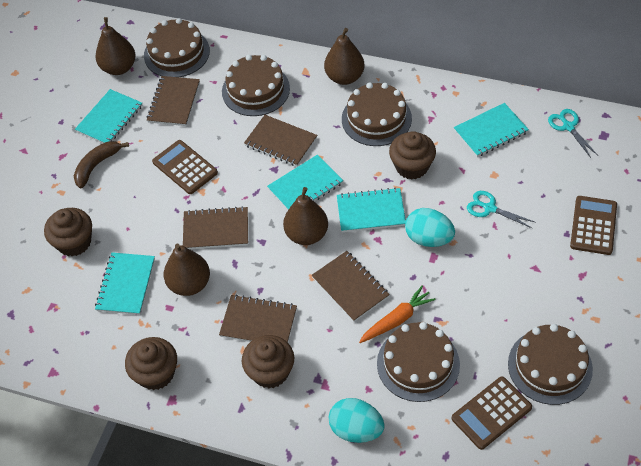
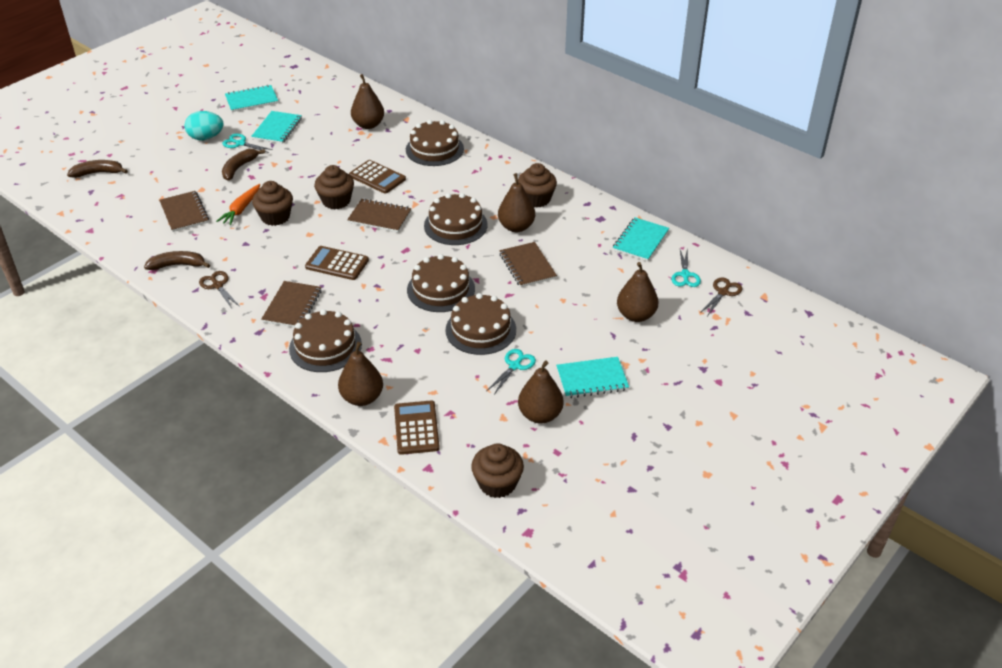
brown banana: 1 -> 3
brown notebook: 5 -> 4
brown pear: 4 -> 5
brown scissors: 0 -> 2
turquoise egg: 2 -> 1
turquoise notebook: 5 -> 4
turquoise scissors: 2 -> 3

